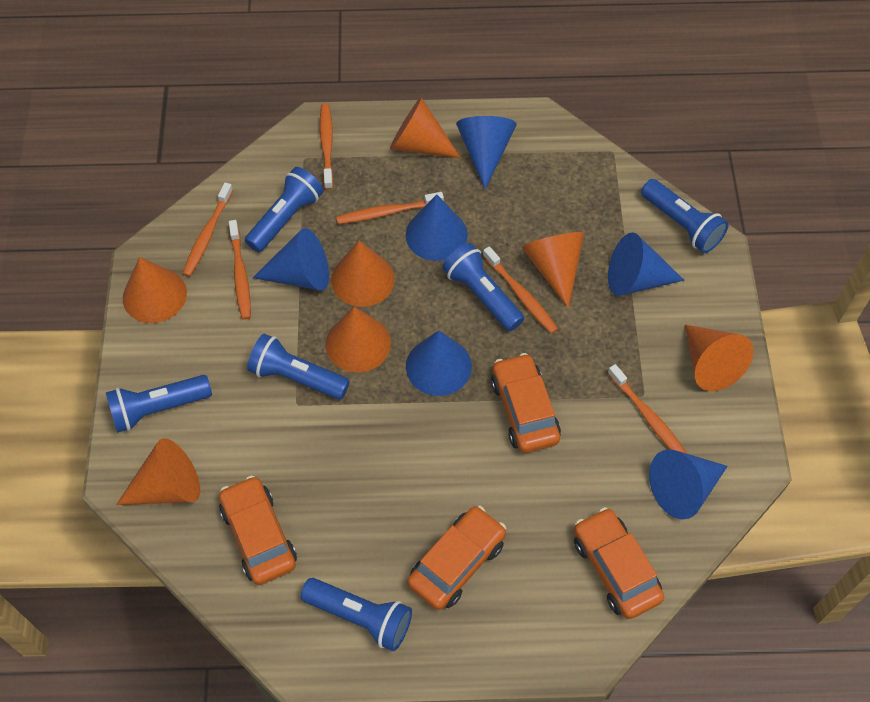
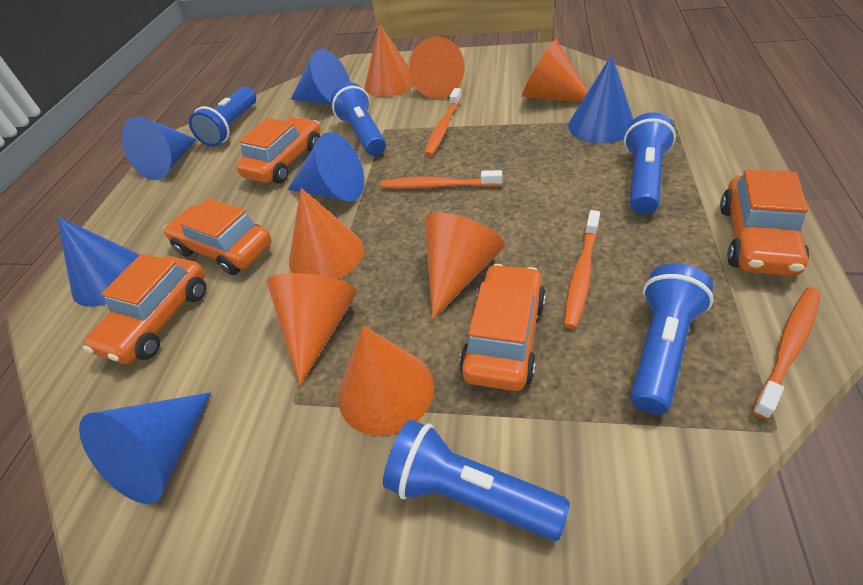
blue flashlight: 6 -> 5
orange car: 4 -> 5
orange toothbrush: 6 -> 4

